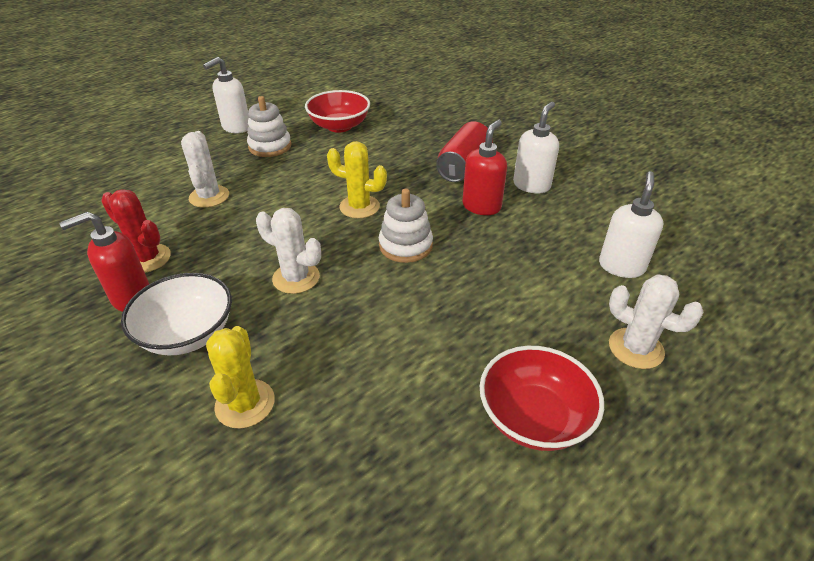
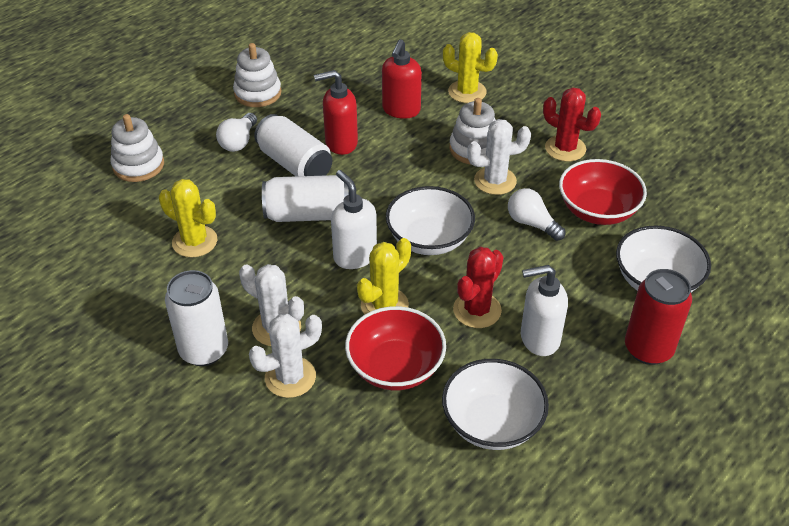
red cactus: 1 -> 2
white bowl: 1 -> 3
white can: 0 -> 3
white light bulb: 0 -> 2
white soap dispenser: 3 -> 2
white stacking toy: 2 -> 3
yellow cactus: 2 -> 3

